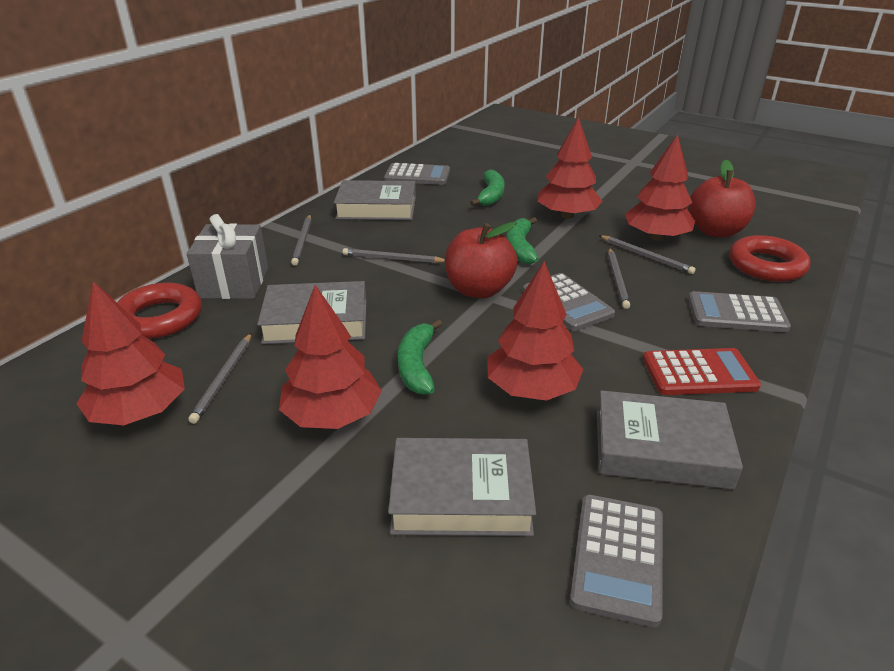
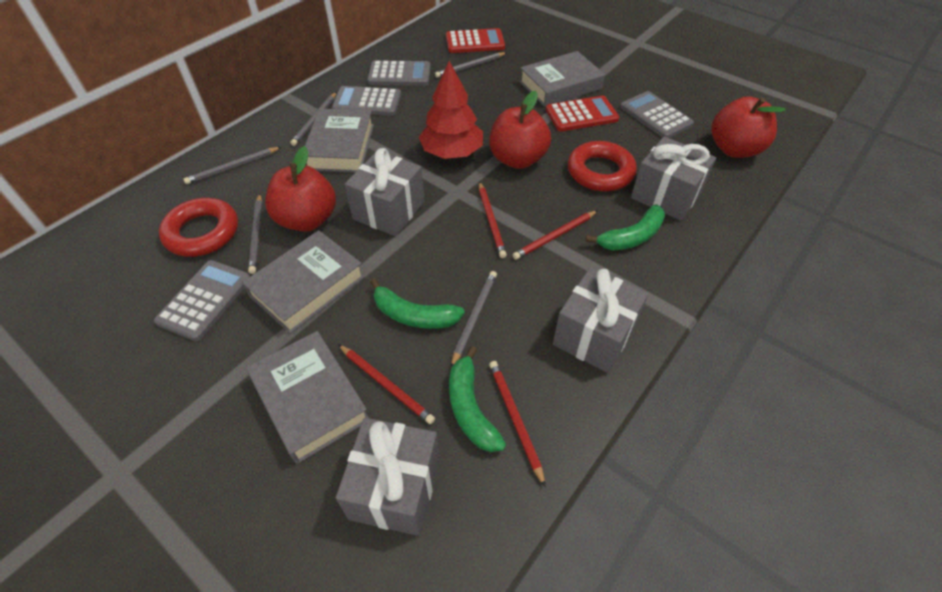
grey gift: 1 -> 4
red apple: 2 -> 3
red calculator: 1 -> 2
red pencil: 0 -> 4
red tree: 5 -> 1

